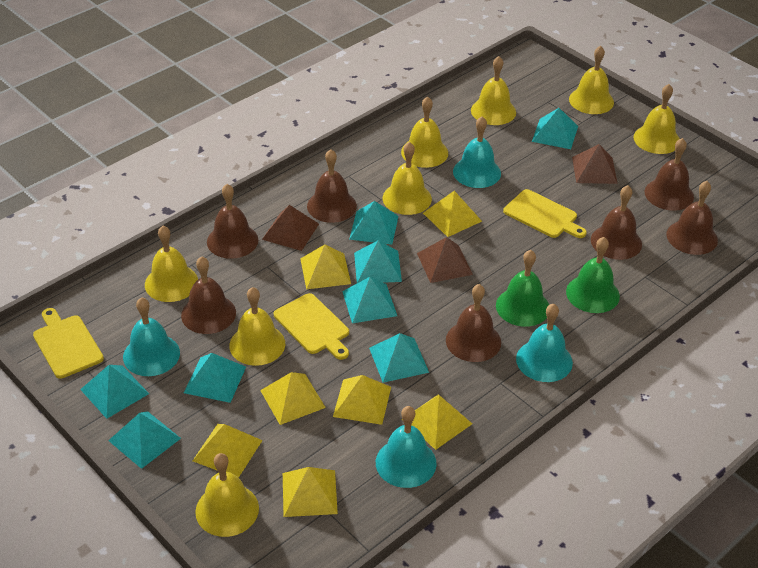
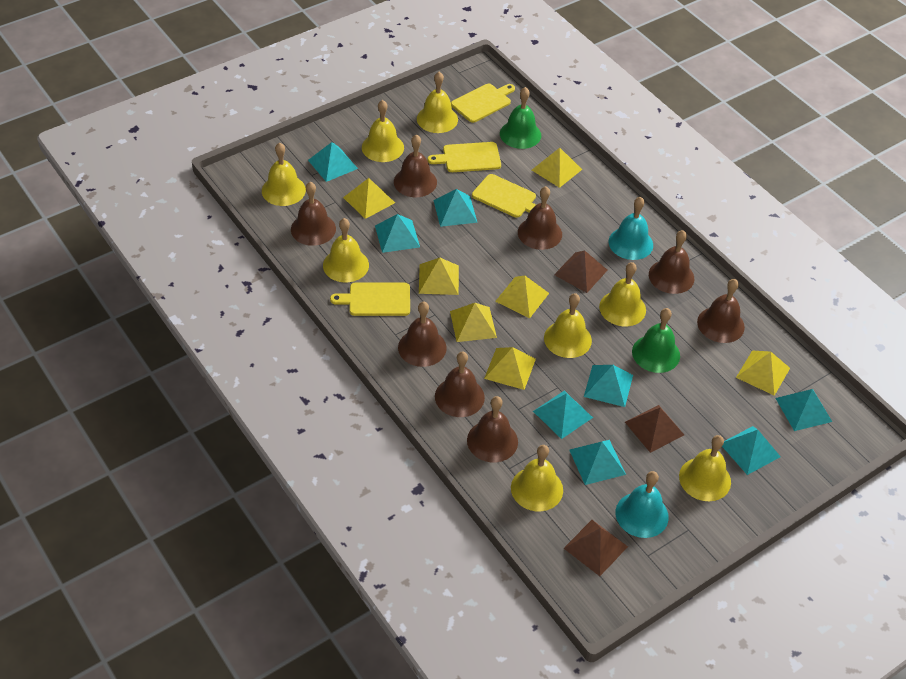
brown bell: 7 -> 8
turquoise bell: 4 -> 2
yellow cutting board: 3 -> 4

